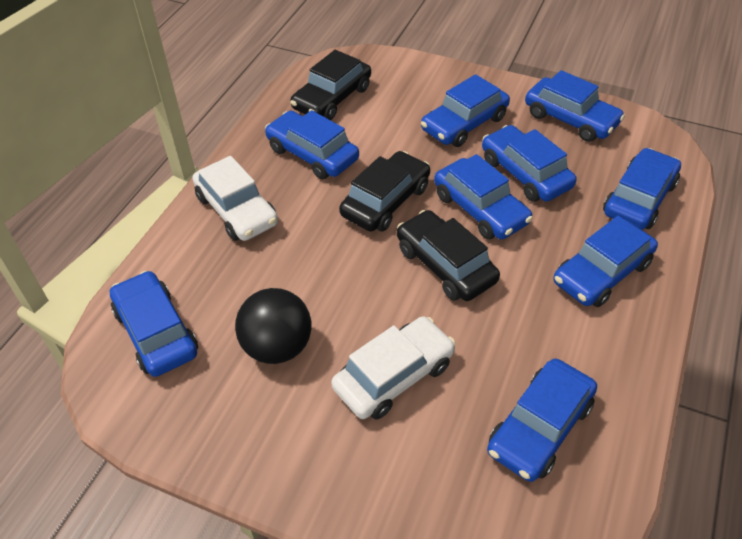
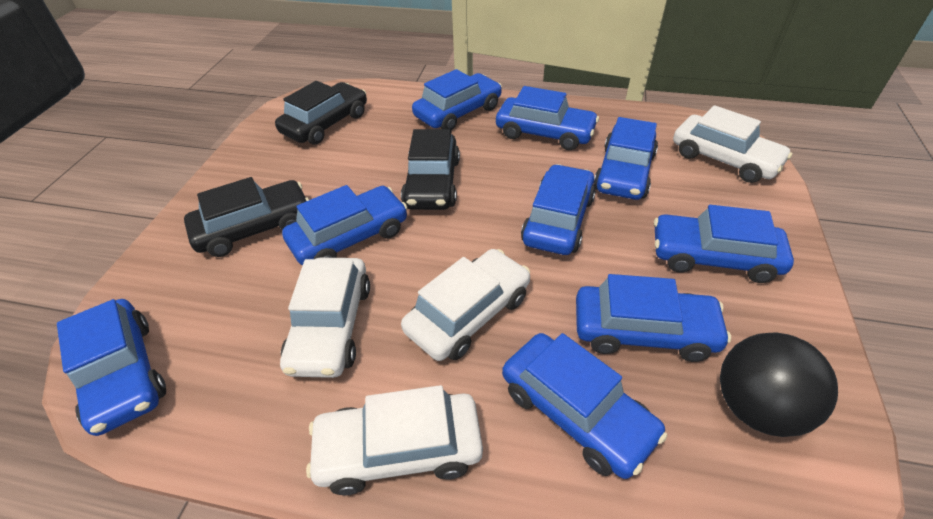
white car: 2 -> 4

